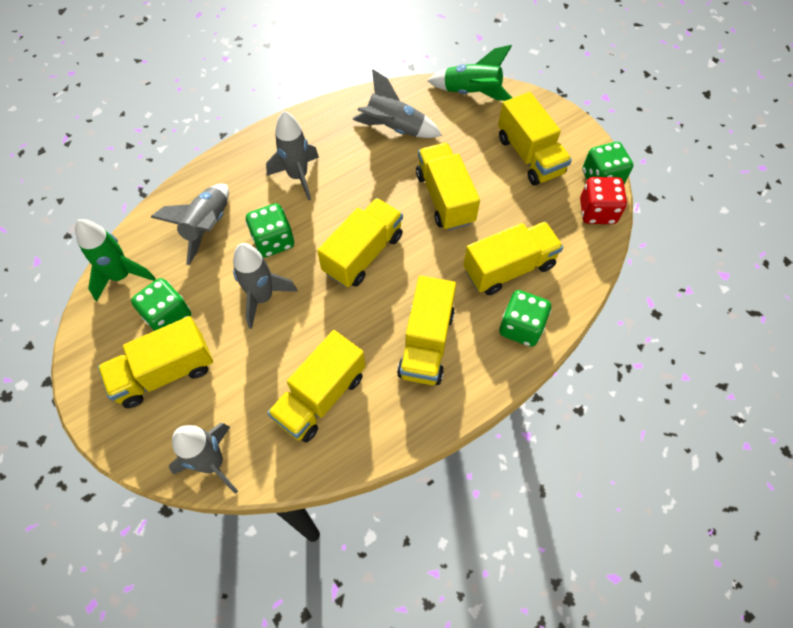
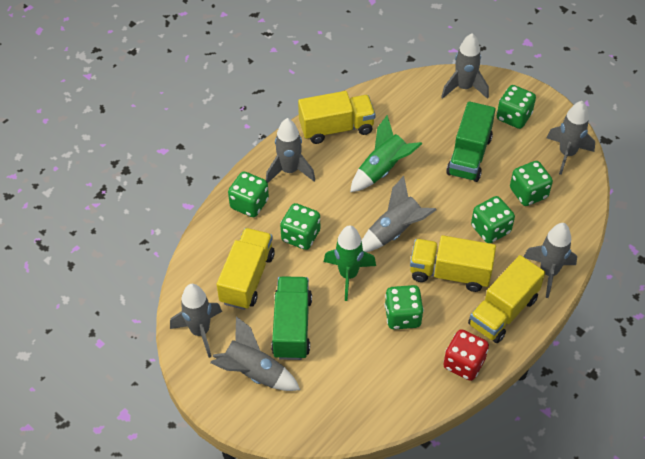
green dice: 4 -> 6
green truck: 0 -> 2
grey rocket: 5 -> 7
yellow truck: 7 -> 4

